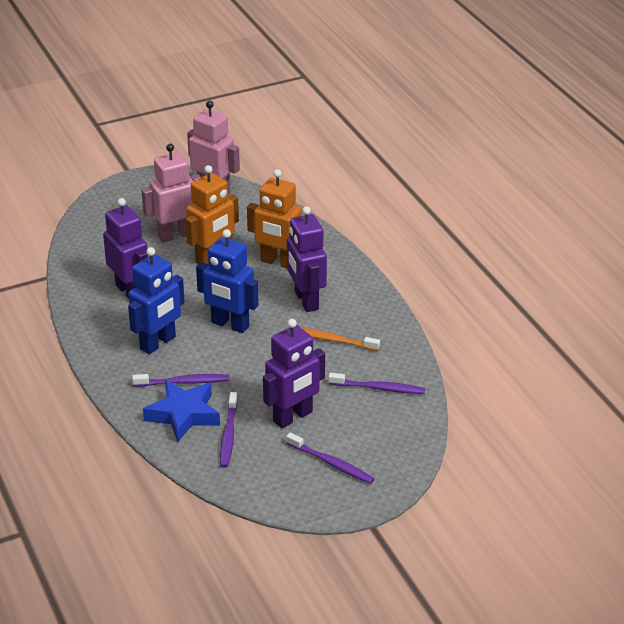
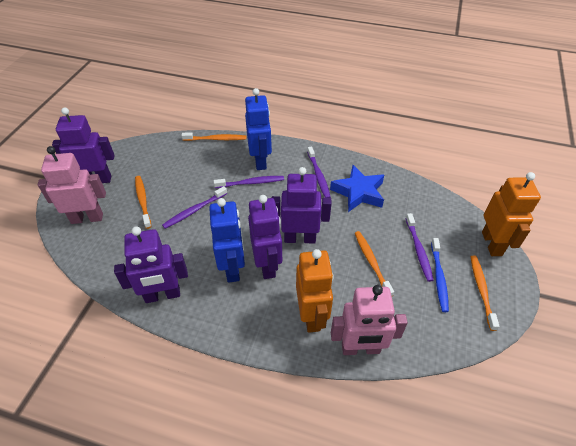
blue toothbrush: 0 -> 1
orange toothbrush: 1 -> 4
purple robot: 3 -> 4

